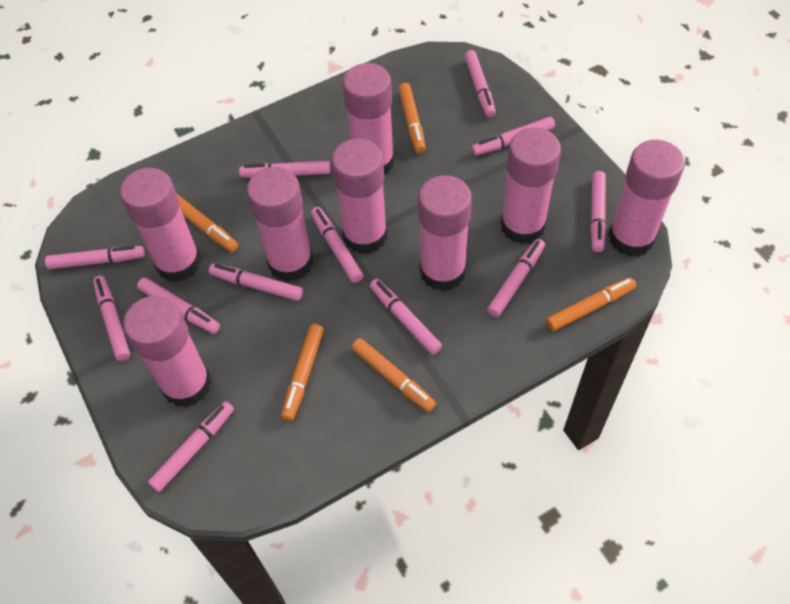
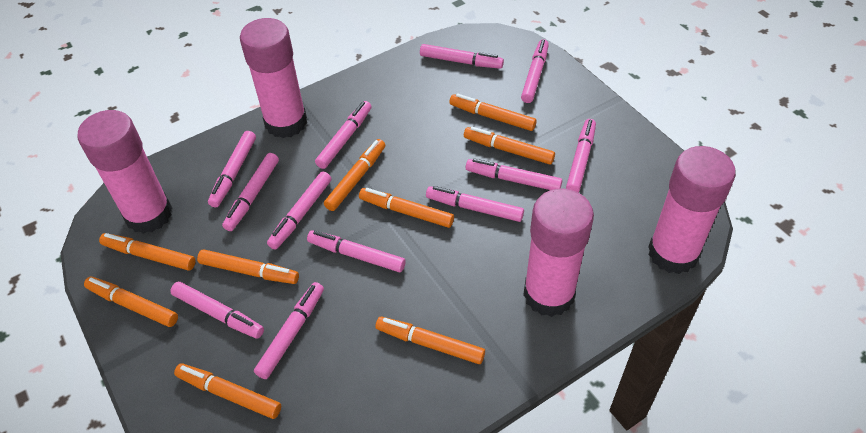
orange marker: 5 -> 9
pink glue stick: 8 -> 4

